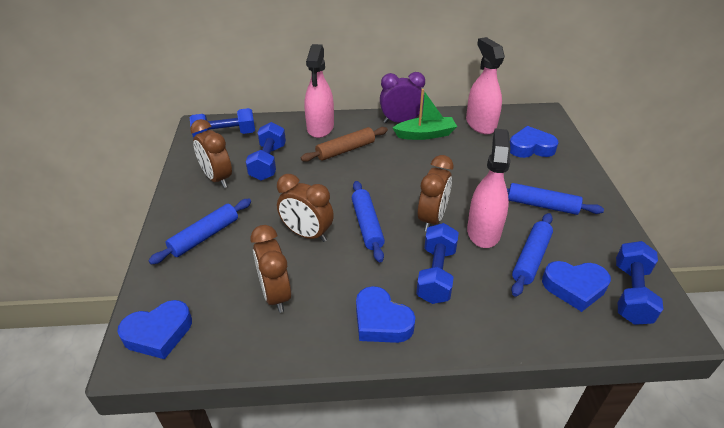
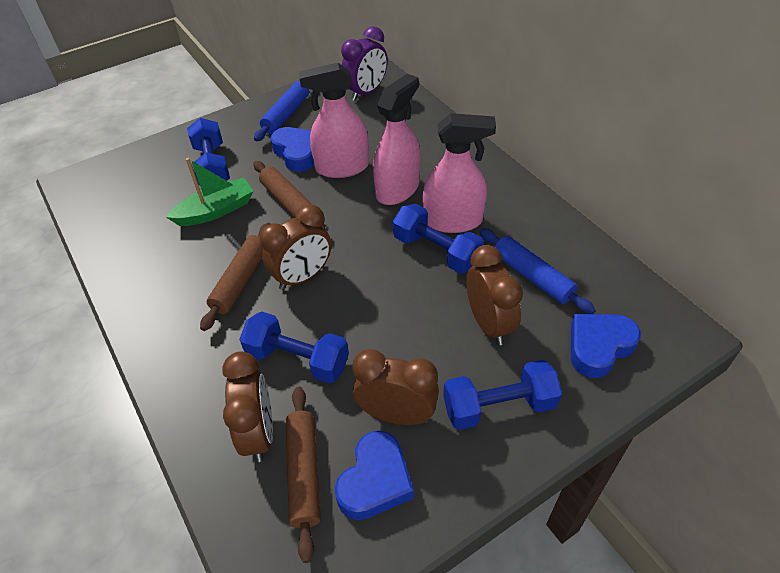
blue heart: 4 -> 3
blue rolling pin: 4 -> 2
brown rolling pin: 1 -> 3

